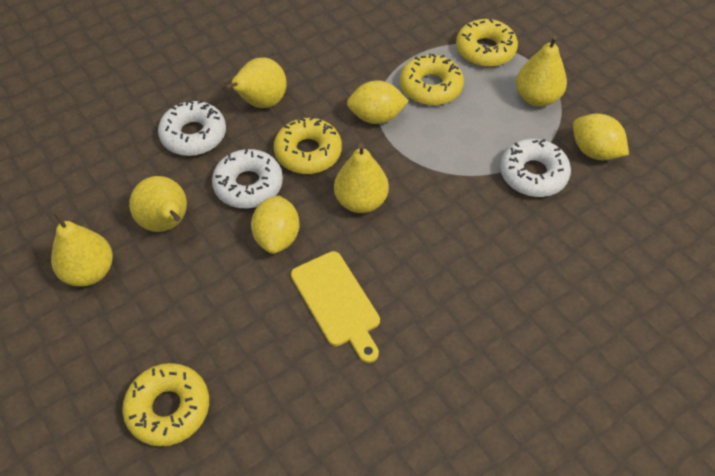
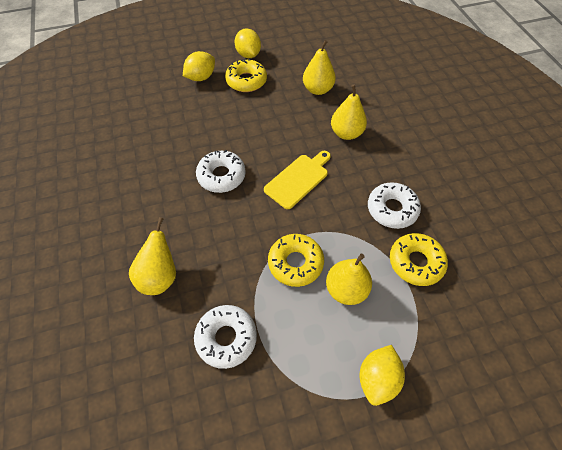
yellow donut: 4 -> 3
yellow pear: 5 -> 4

